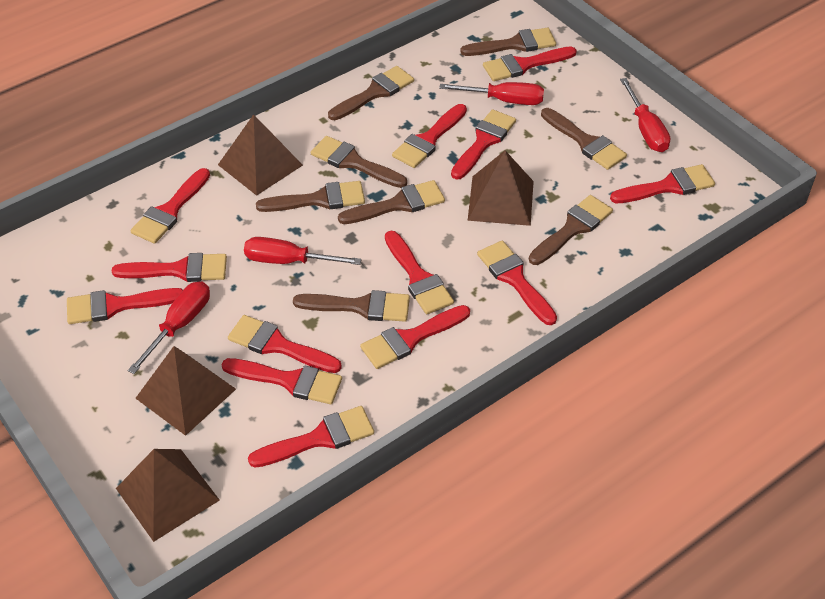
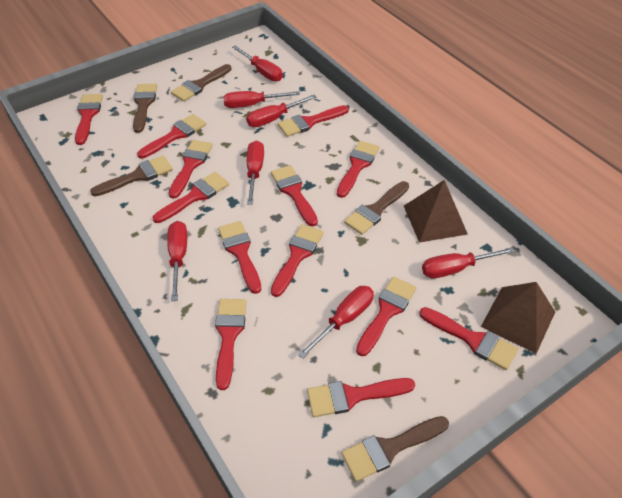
brown brush: 8 -> 5
brown pyramid: 4 -> 2
red screwdriver: 4 -> 7

